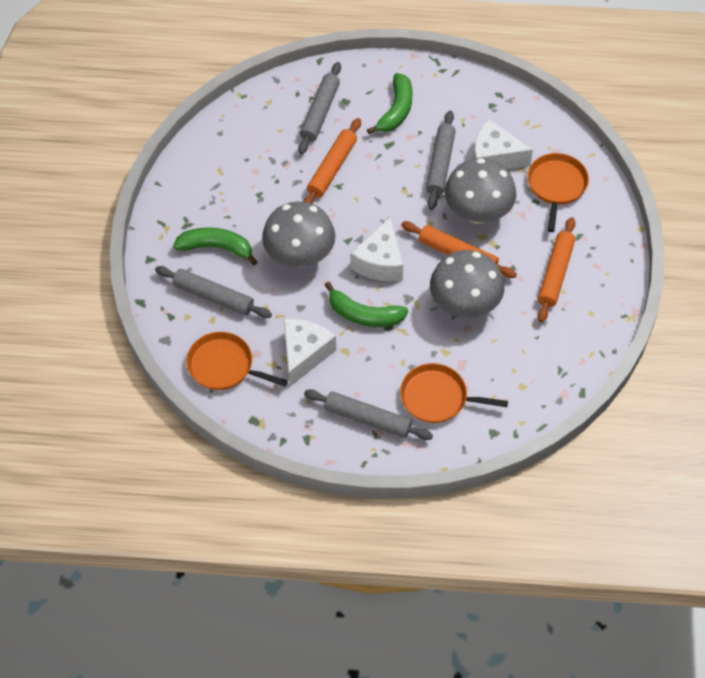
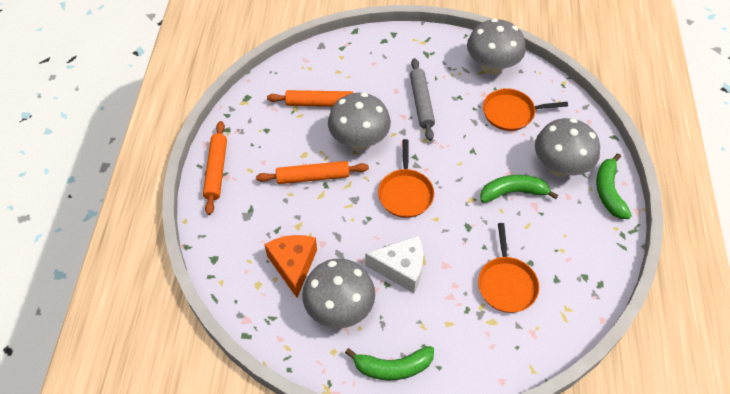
grey mushroom: 3 -> 4
grey rolling pin: 4 -> 1
orange cheese: 0 -> 1
white cheese: 3 -> 1

